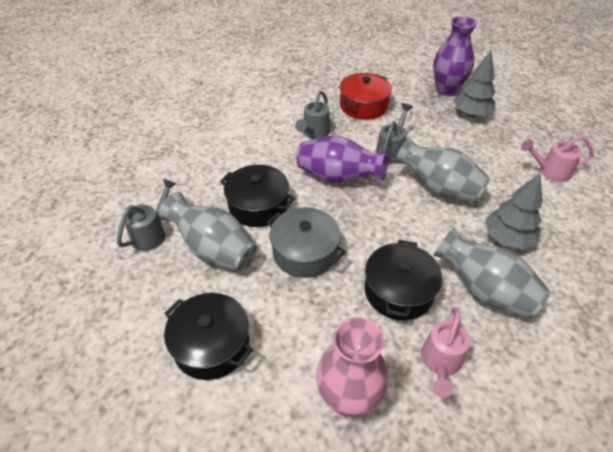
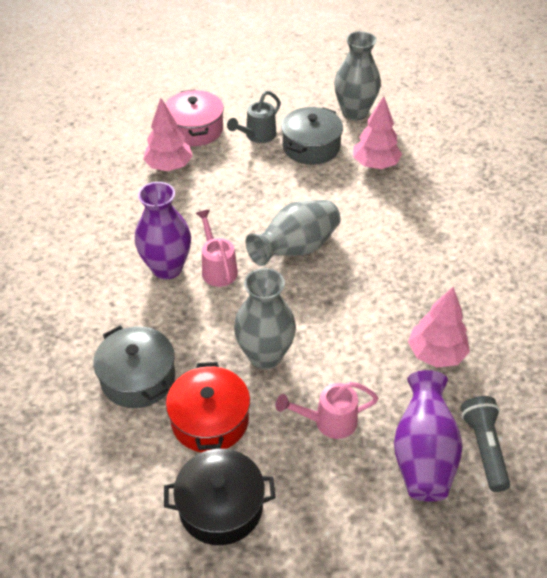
black pot: 3 -> 1
grey flashlight: 0 -> 1
grey pot: 1 -> 2
grey tree: 2 -> 0
grey watering can: 3 -> 1
pink pot: 0 -> 1
pink tree: 0 -> 3
pink vase: 1 -> 0

